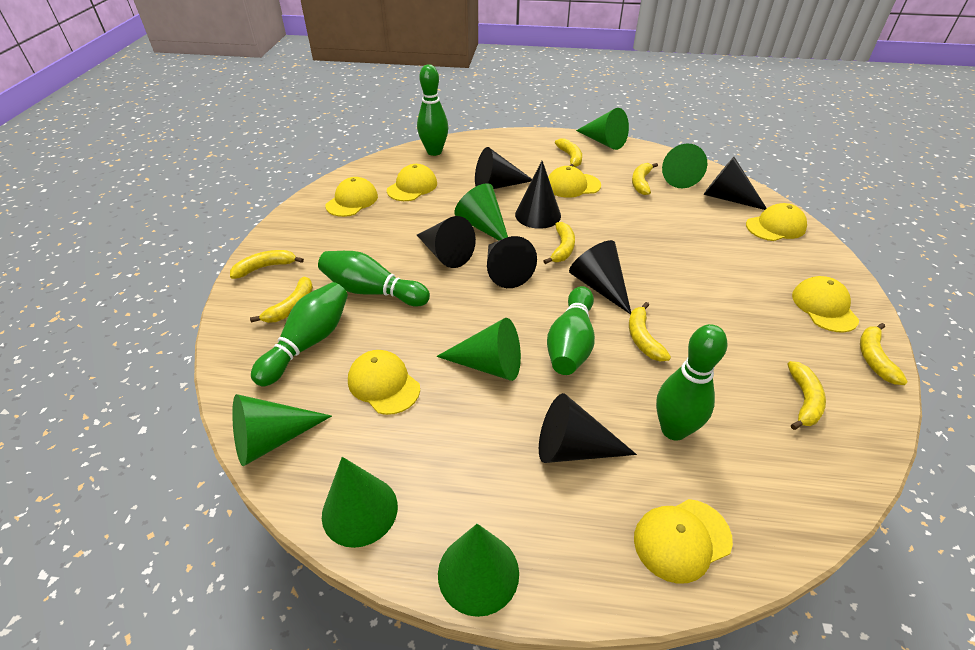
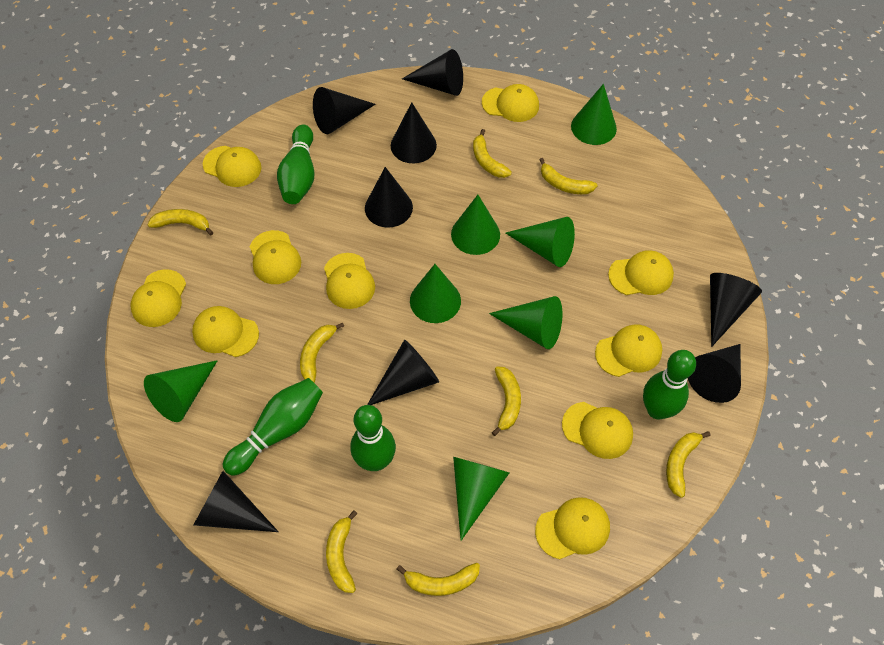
black cone: 7 -> 8
green bowling pin: 5 -> 4
yellow cap: 7 -> 10

